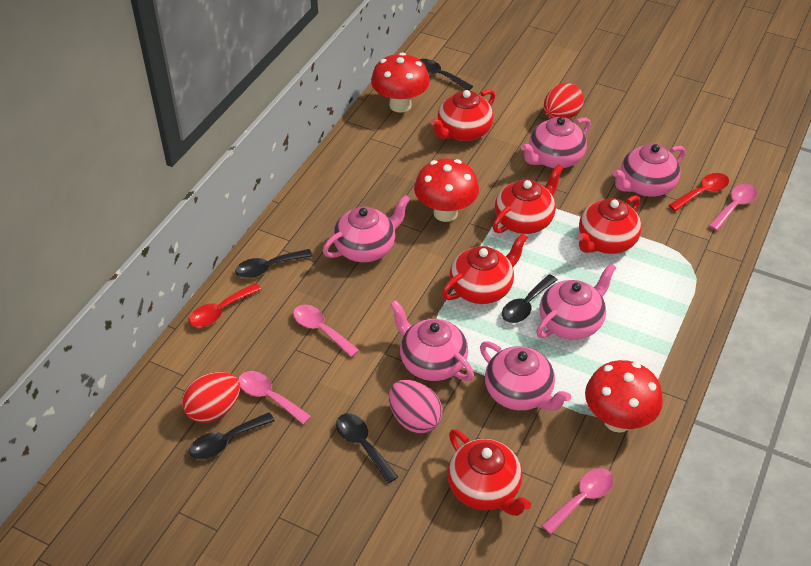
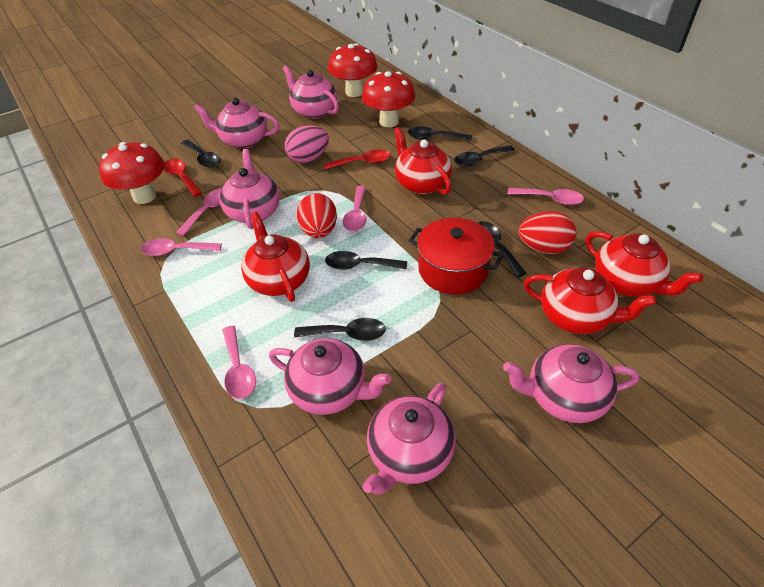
black spoon: 5 -> 6
pink spoon: 4 -> 5
red pot: 0 -> 1
red teapot: 5 -> 4

